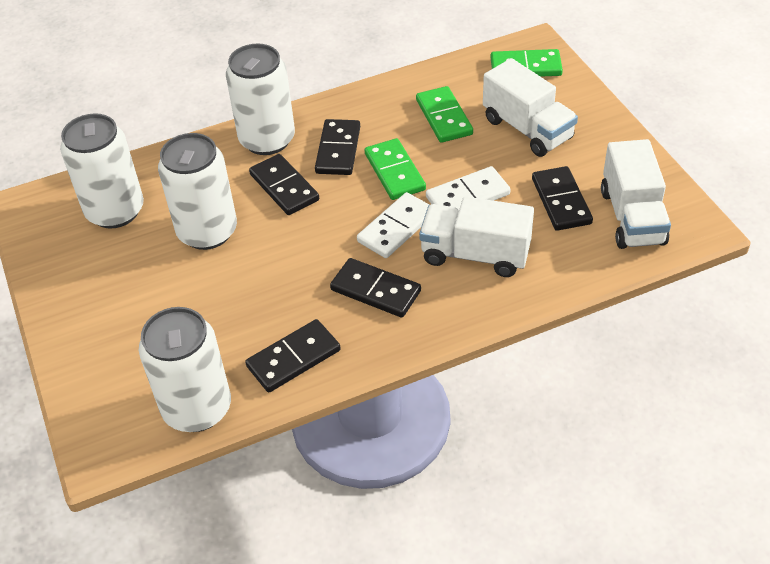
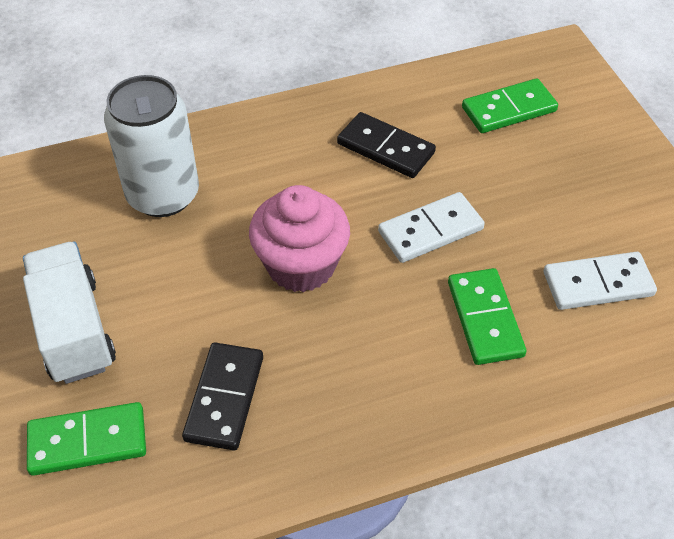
black domino: 5 -> 2
pink cupcake: 0 -> 1
white can: 4 -> 1
white truck: 3 -> 1

